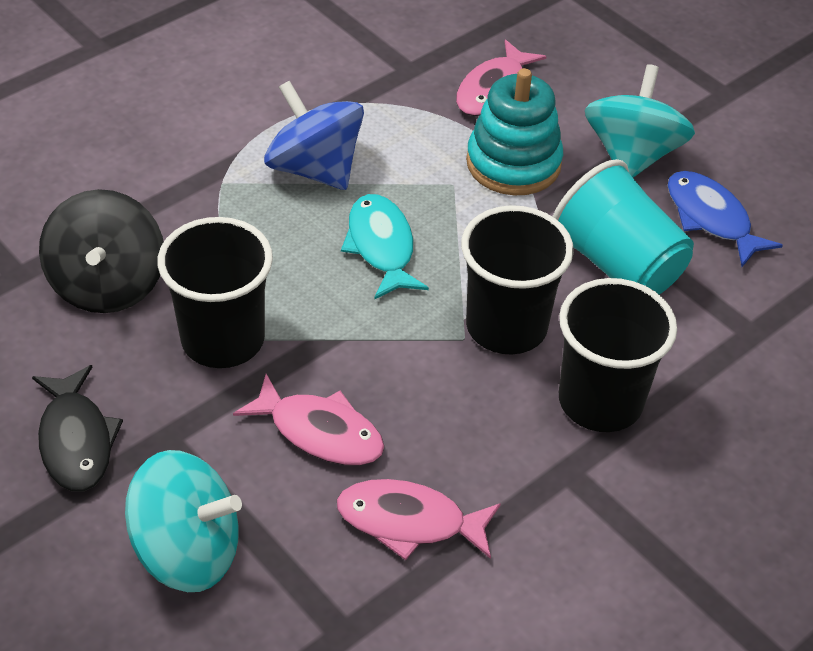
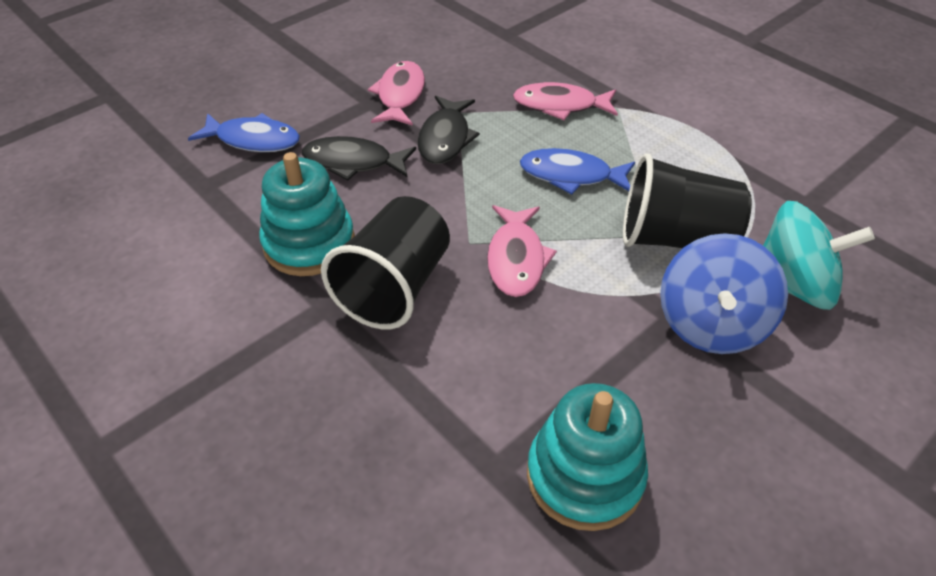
black cup: 3 -> 2
black fish: 1 -> 2
black spinning top: 1 -> 0
blue fish: 1 -> 2
turquoise cup: 1 -> 0
turquoise fish: 1 -> 0
turquoise spinning top: 2 -> 1
turquoise stacking toy: 1 -> 2

